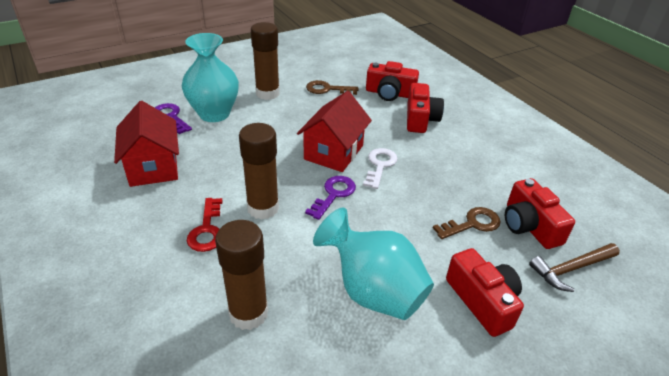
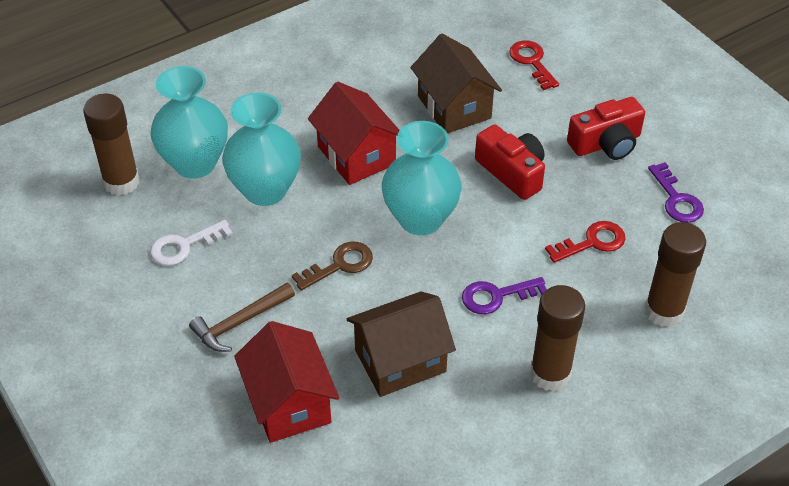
brown house: 0 -> 2
brown key: 2 -> 1
red camera: 4 -> 2
red key: 1 -> 2
turquoise vase: 2 -> 3

